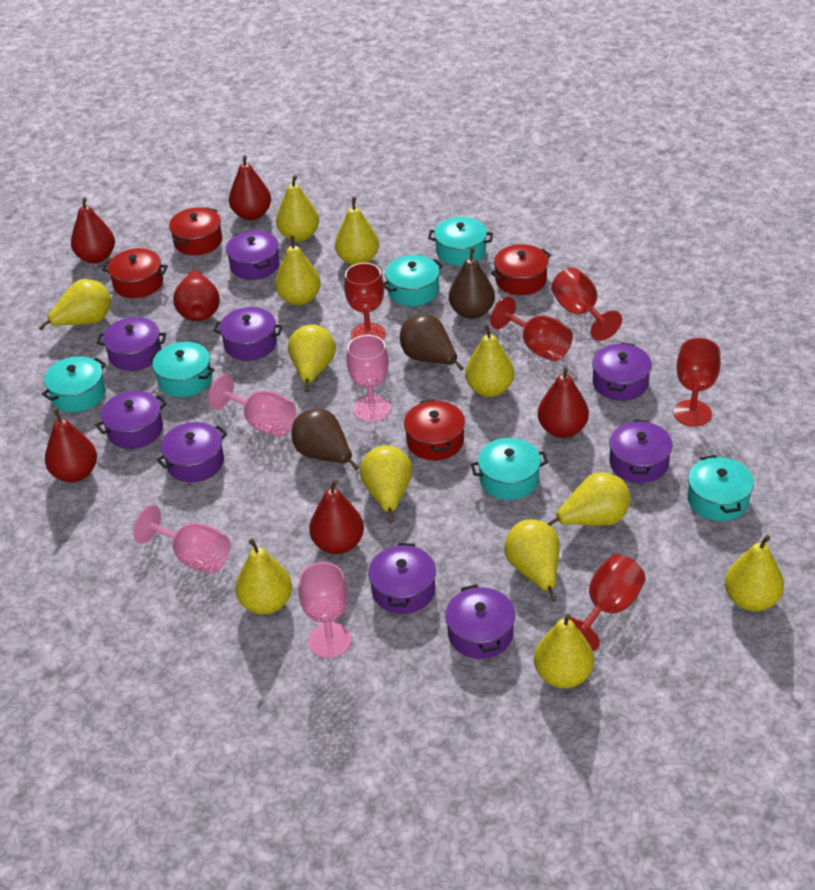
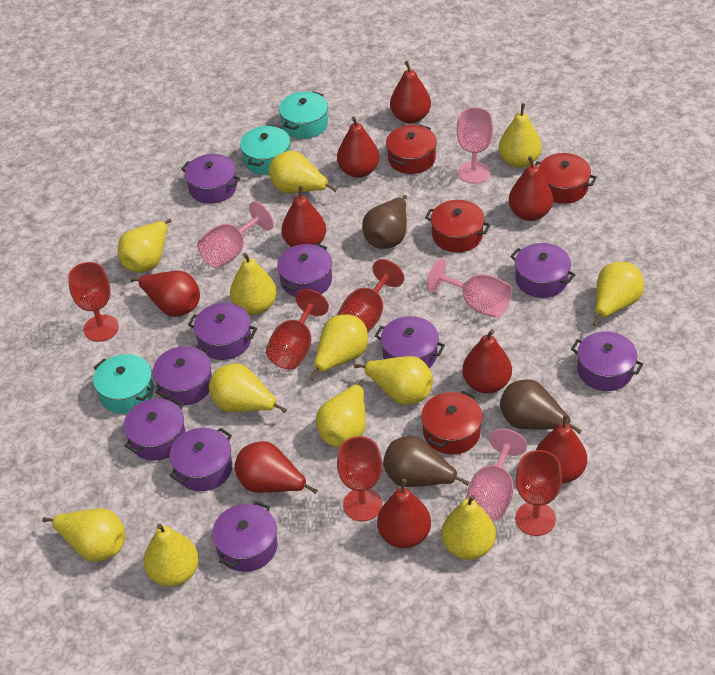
purple pot: 9 -> 10
red pear: 6 -> 9
turquoise pot: 6 -> 3

